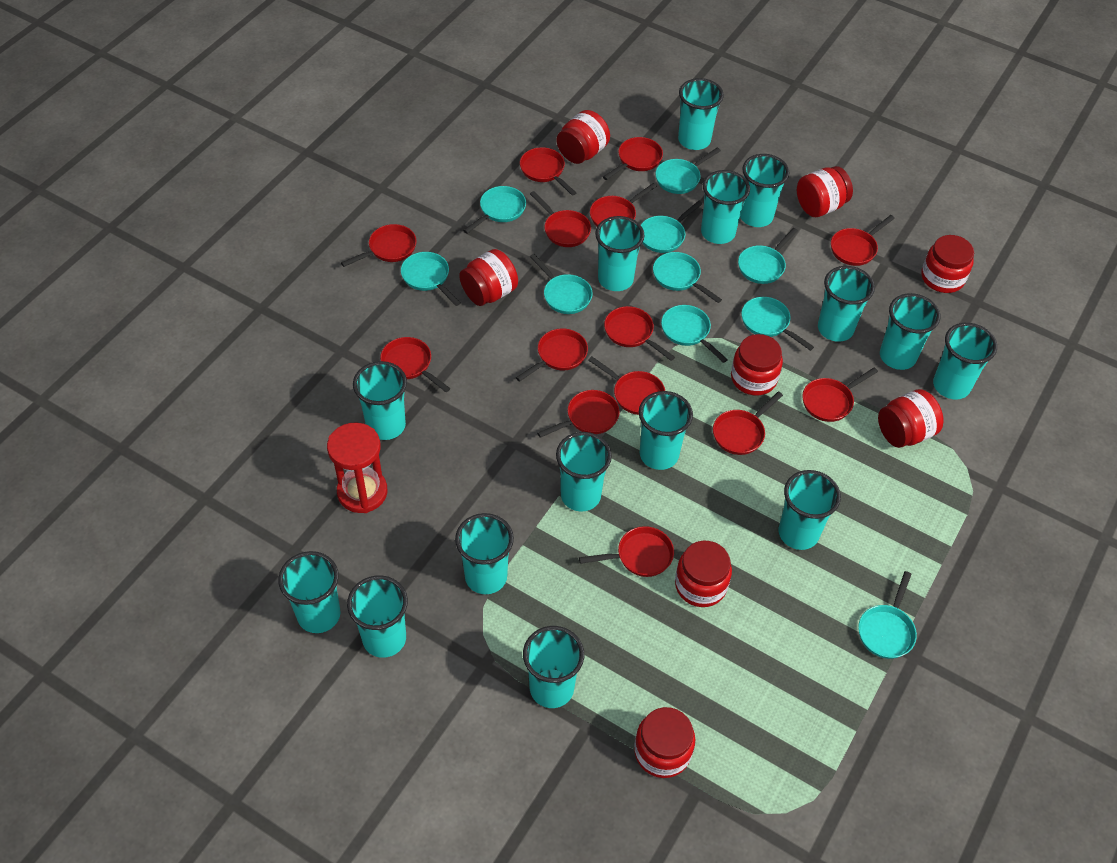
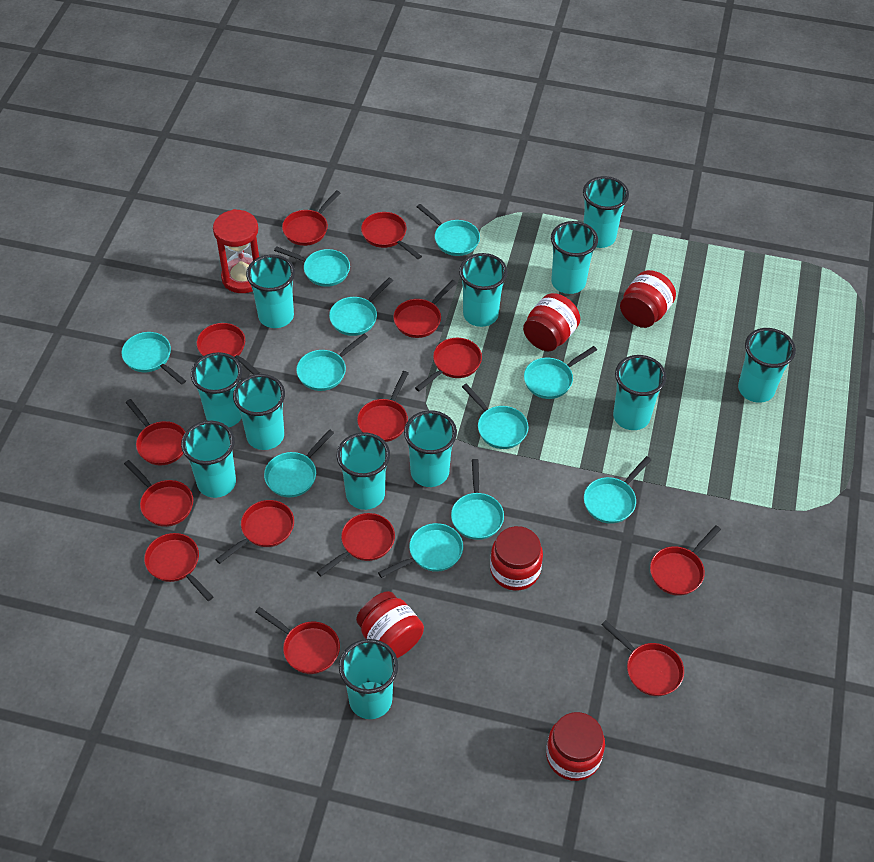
red jar: 8 -> 5
turquoise cup: 15 -> 12
turquoise pan: 10 -> 11

